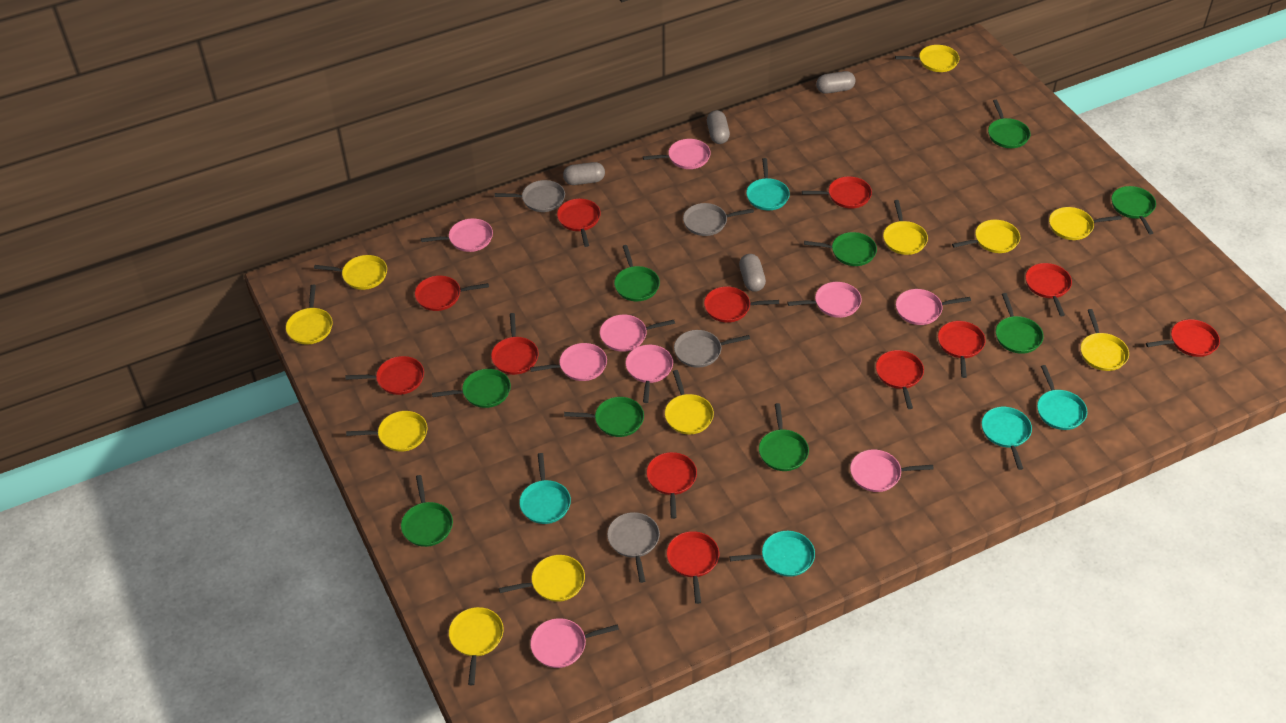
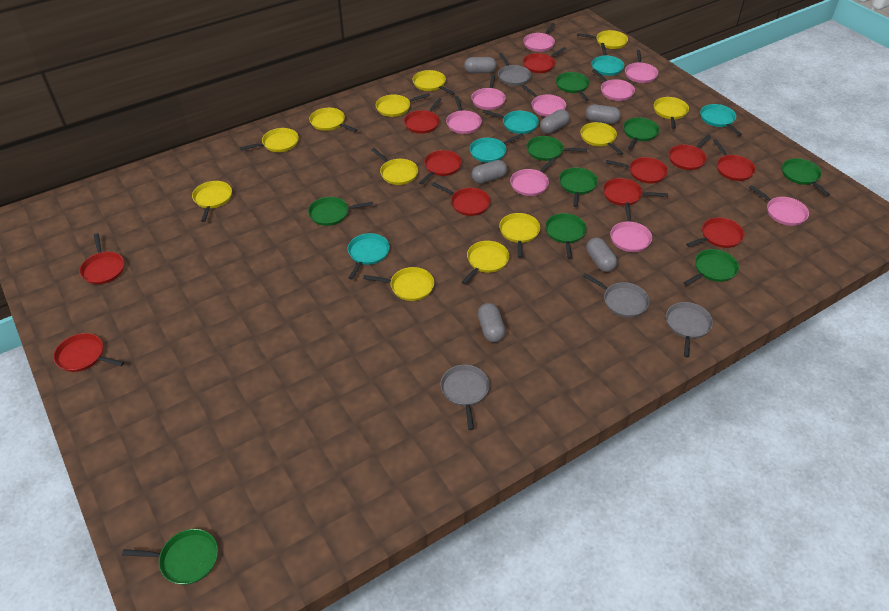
grey capsule: 4 -> 6
red pan: 12 -> 11
yellow pan: 11 -> 12

